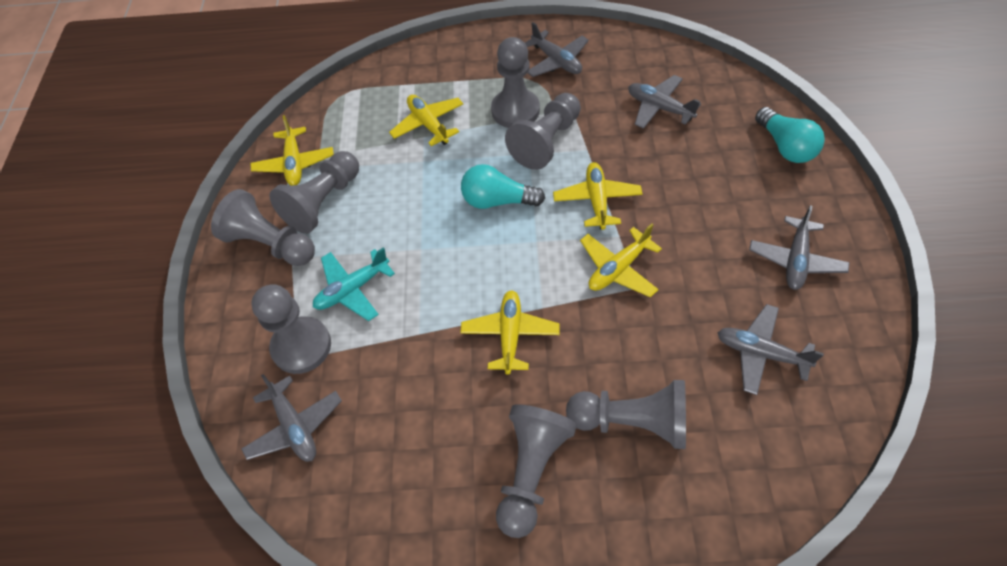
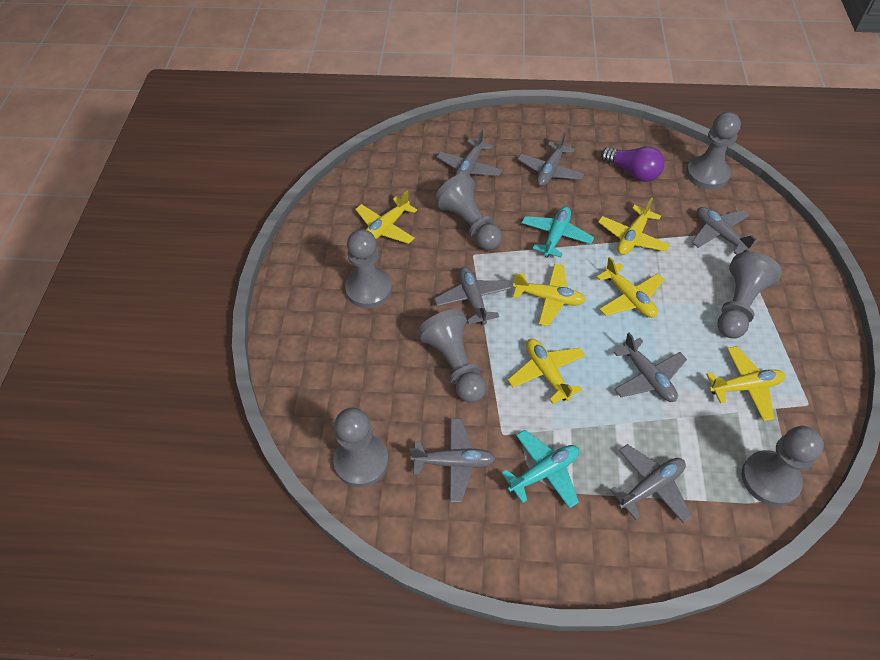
grey plane: 5 -> 7
purple light bulb: 0 -> 1
turquoise light bulb: 2 -> 0
turquoise plane: 1 -> 2
yellow plane: 5 -> 6

